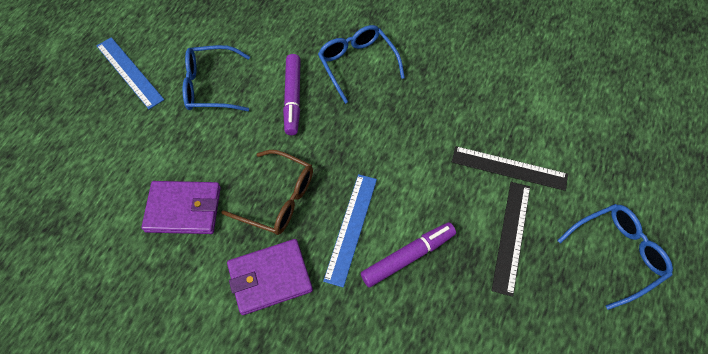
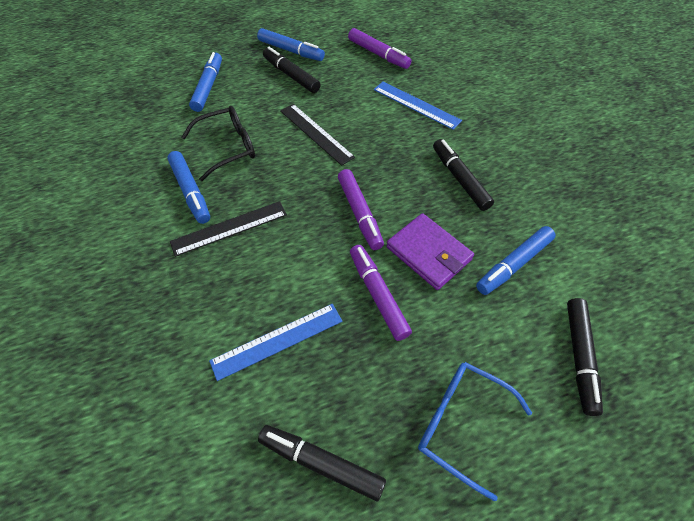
black glasses: 0 -> 1
black marker: 0 -> 4
blue glasses: 3 -> 1
blue marker: 0 -> 4
brown glasses: 1 -> 0
purple marker: 2 -> 3
purple wallet: 2 -> 1

